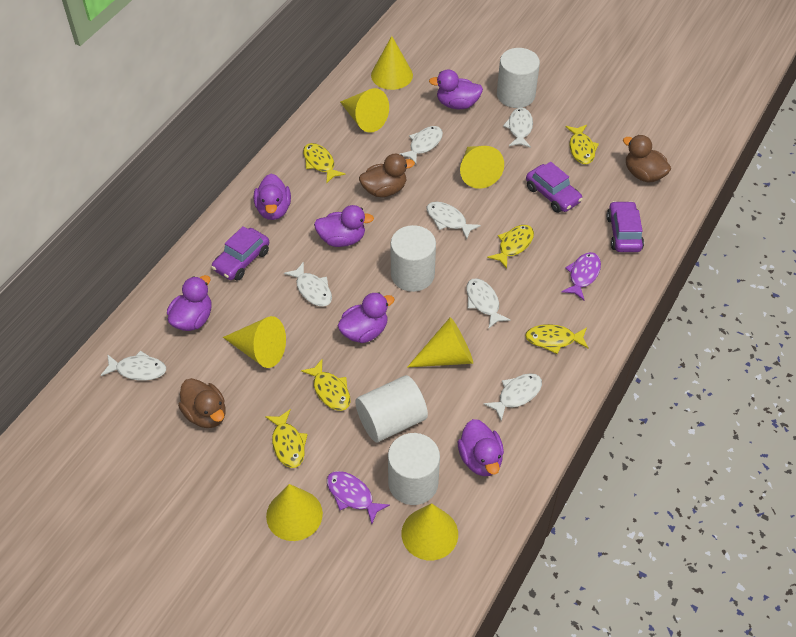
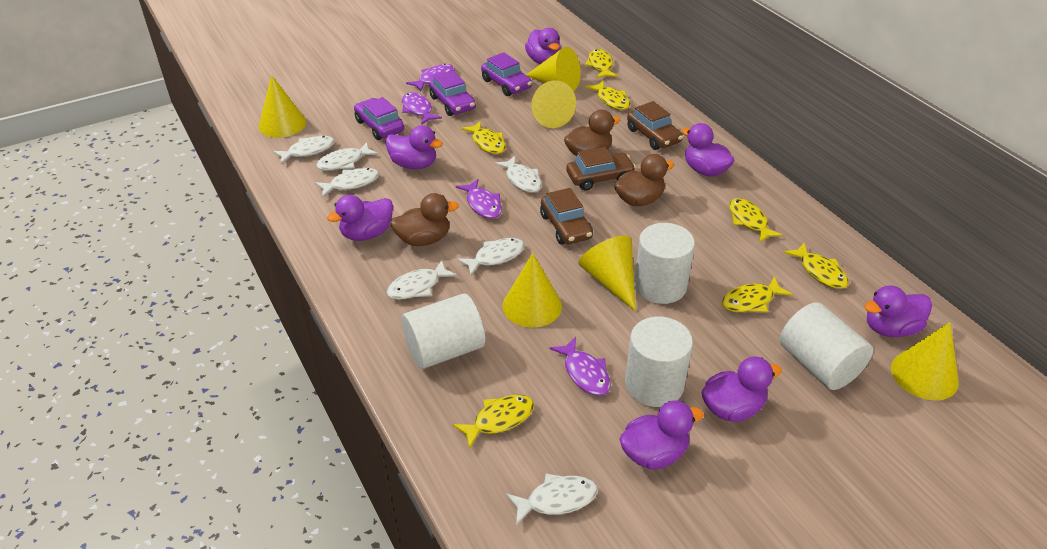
brown car: 0 -> 3
purple duck: 6 -> 7
purple fish: 2 -> 4
yellow cone: 7 -> 6
yellow fish: 6 -> 7

